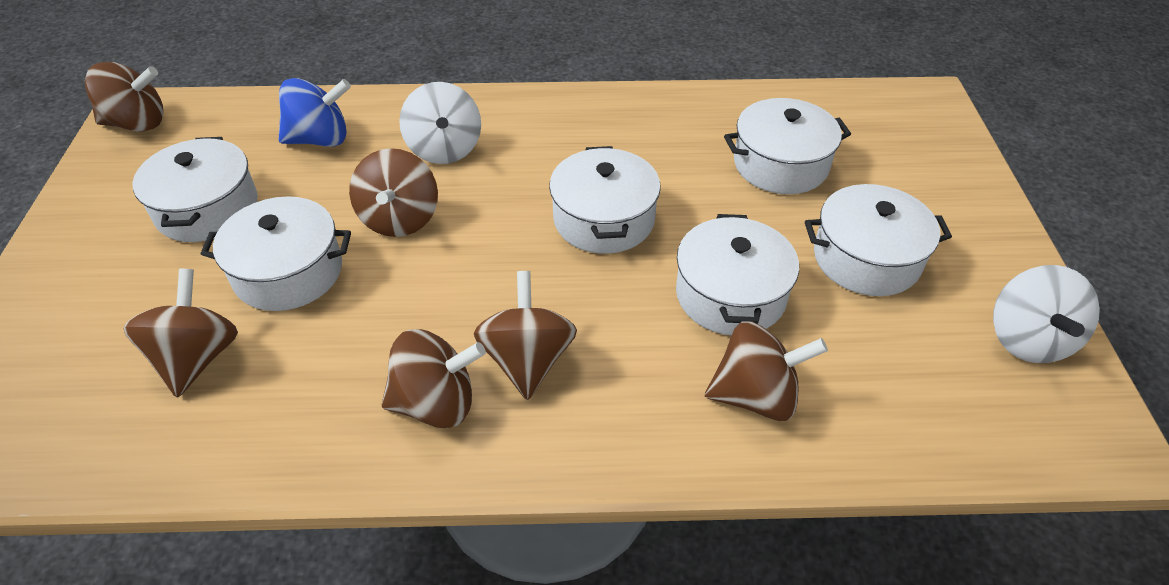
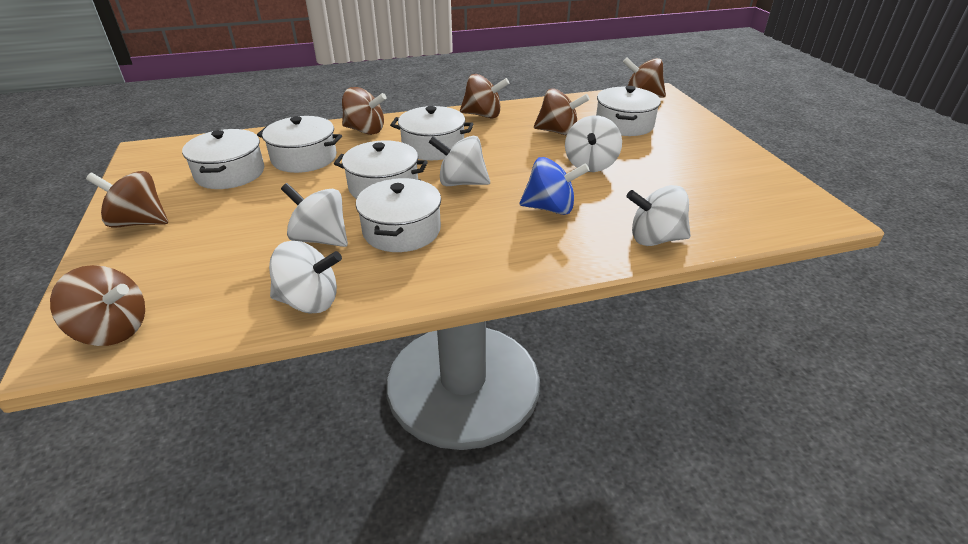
white spinning top: 2 -> 5

